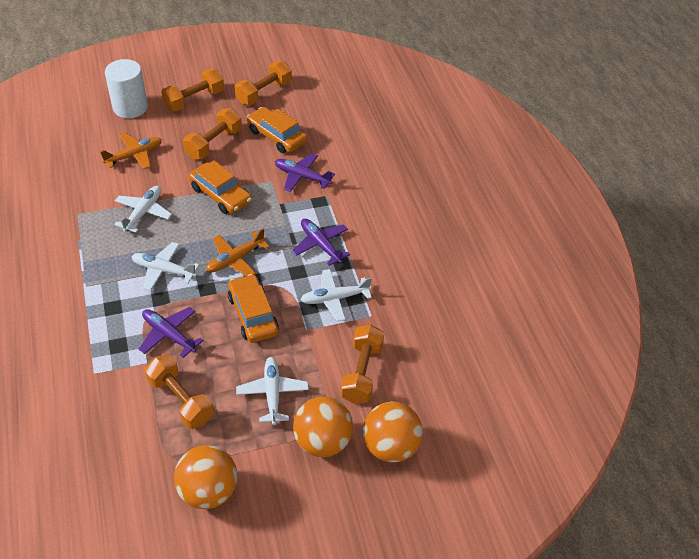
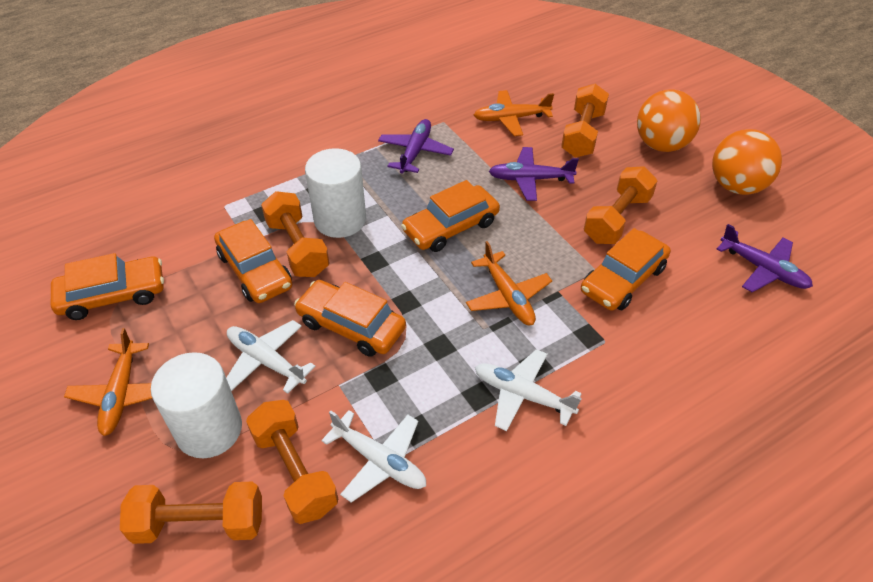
orange ball: 3 -> 2
orange car: 3 -> 5
orange plane: 2 -> 3
white cylinder: 1 -> 2
white plane: 4 -> 3

